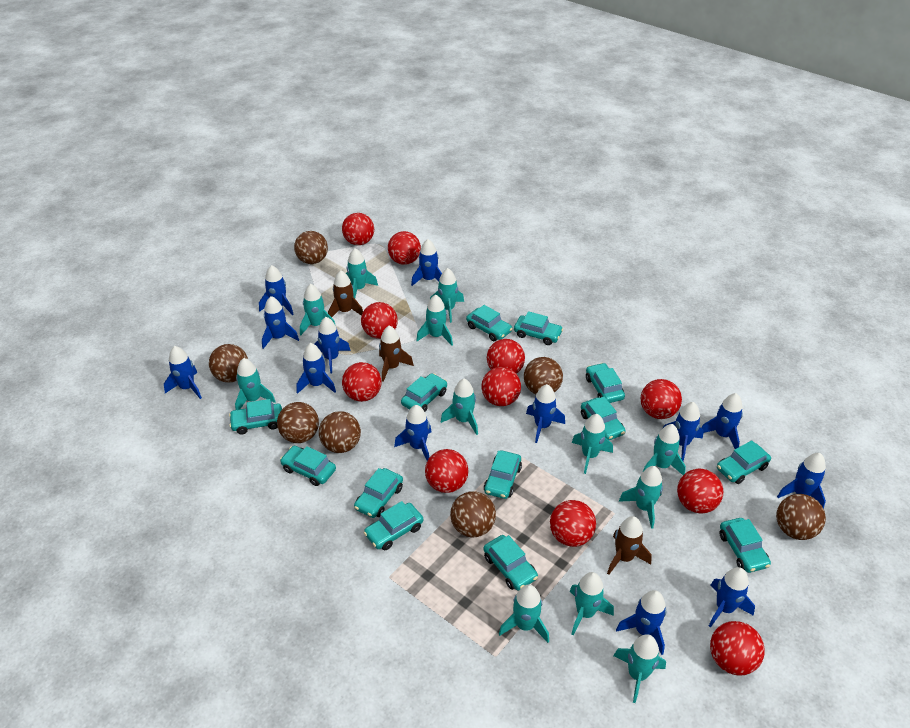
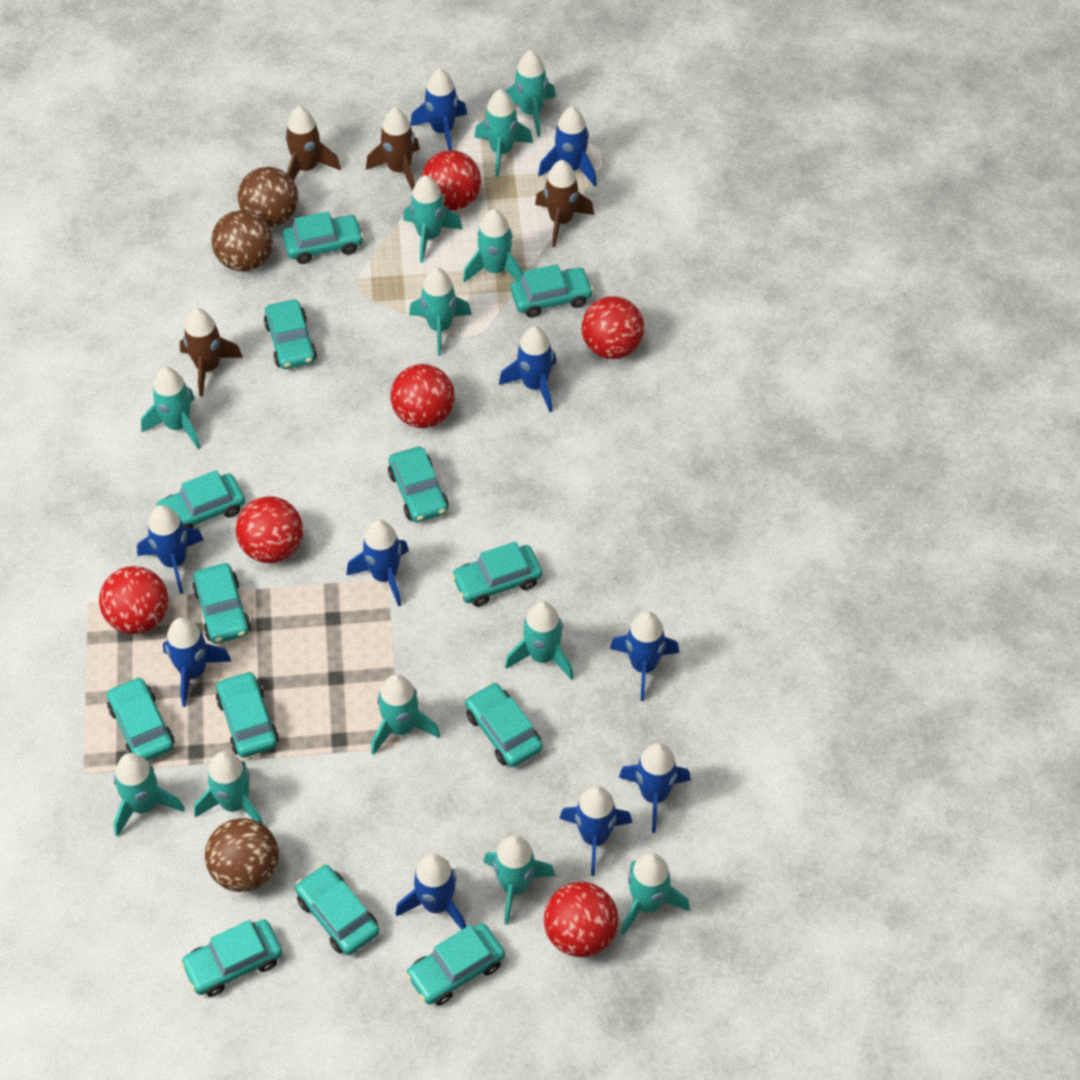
blue rocket: 13 -> 10
brown ball: 7 -> 3
brown rocket: 3 -> 4
red ball: 11 -> 6

